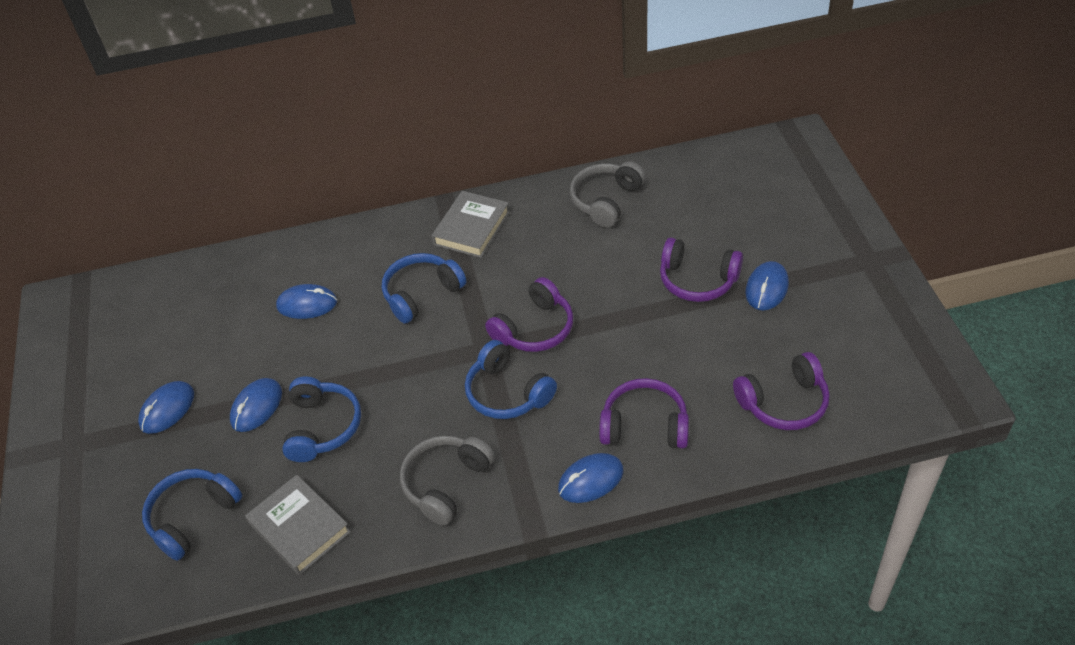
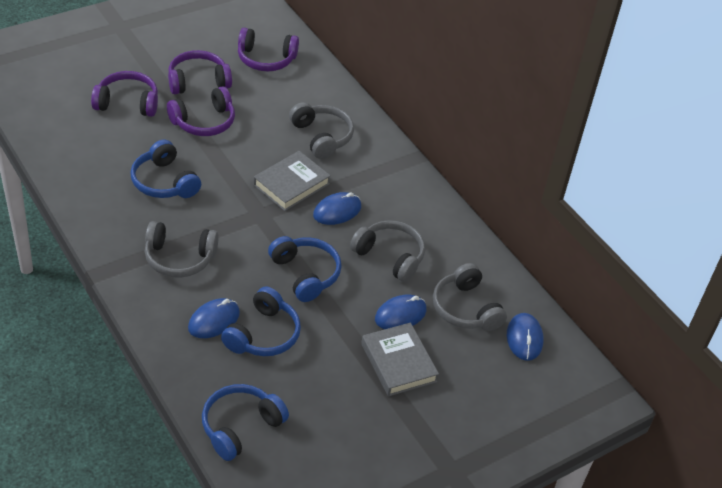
blue mouse: 5 -> 4
grey headphones: 2 -> 4

